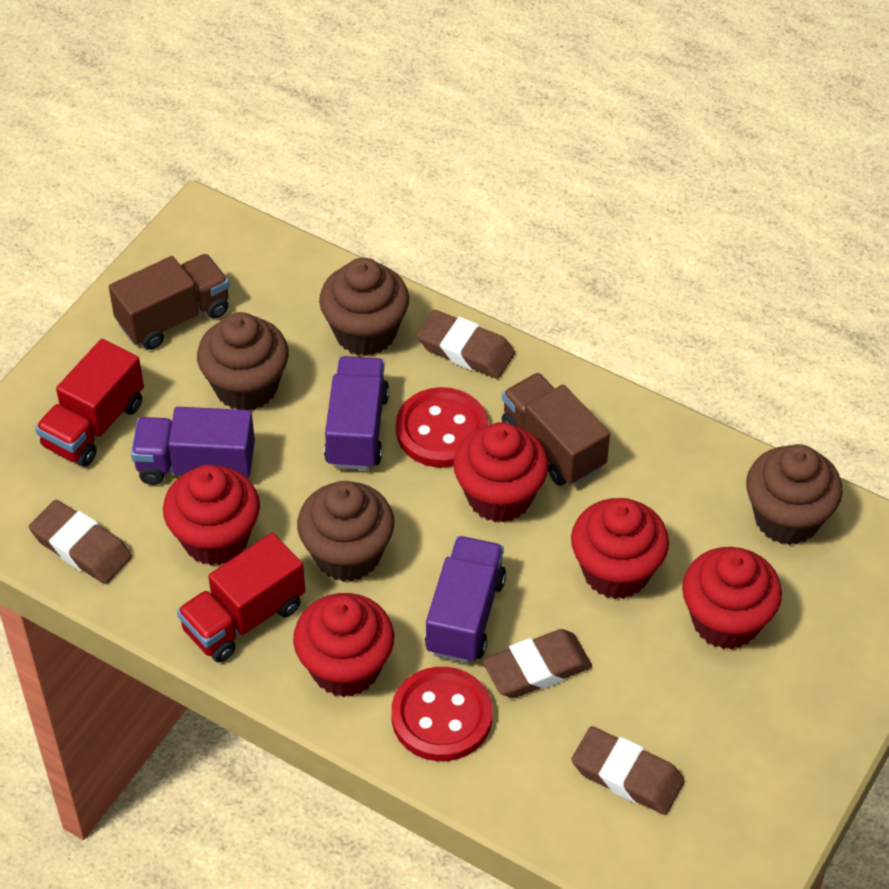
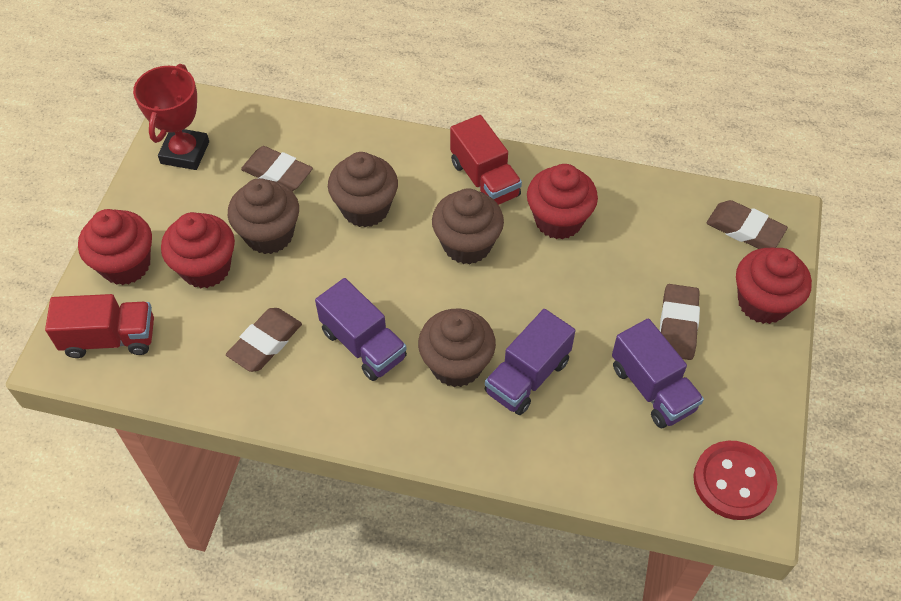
brown truck: 2 -> 0
red button: 2 -> 1
red cupcake: 5 -> 4
red trophy: 0 -> 1

